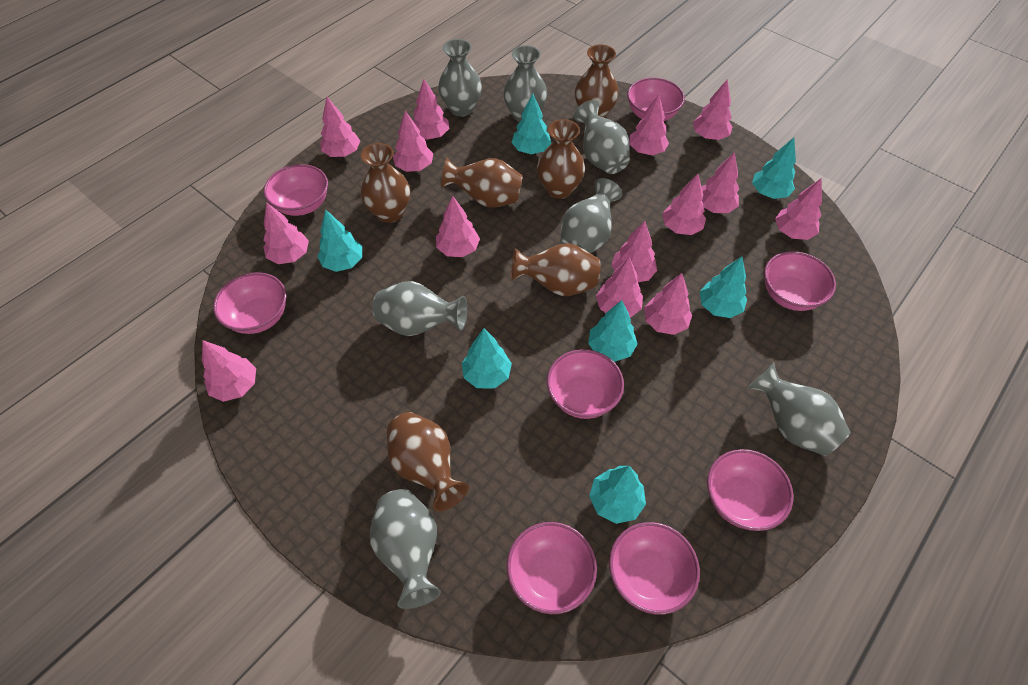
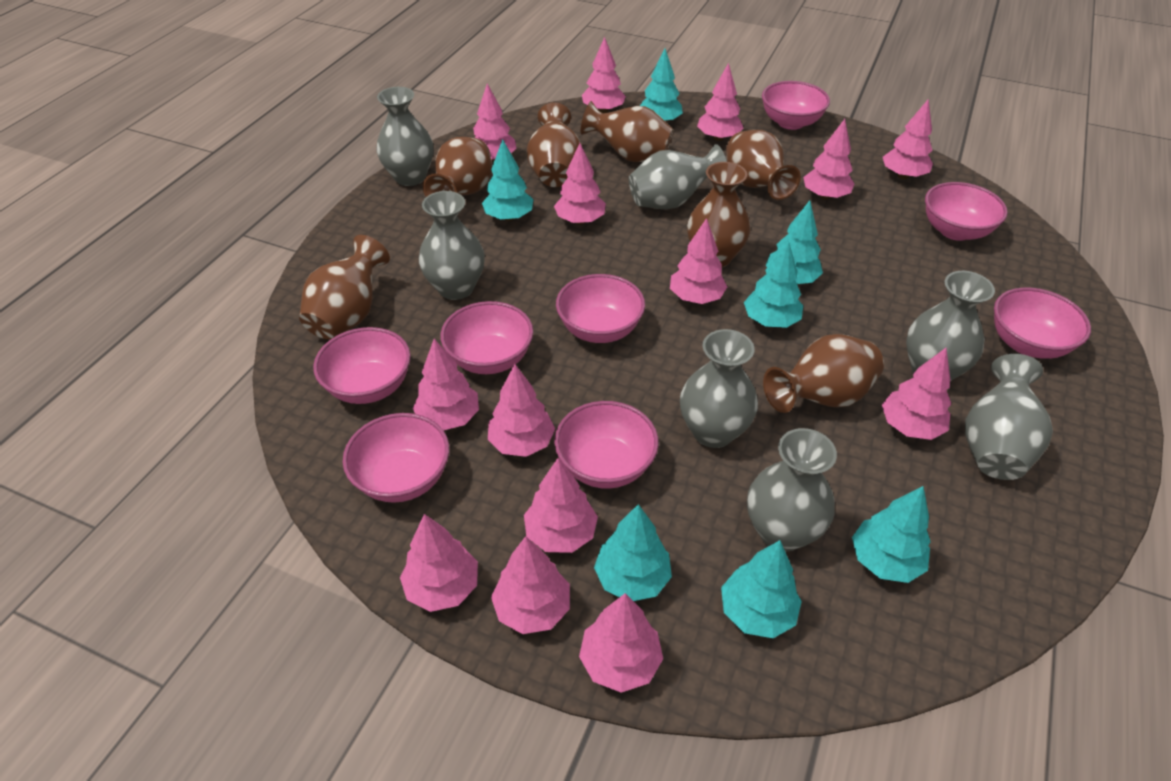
brown vase: 6 -> 7

